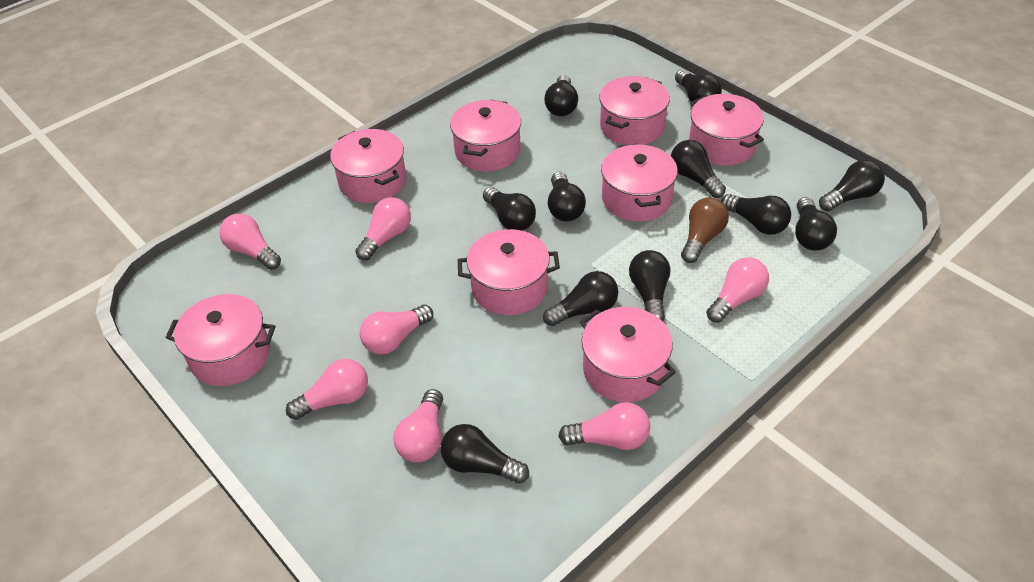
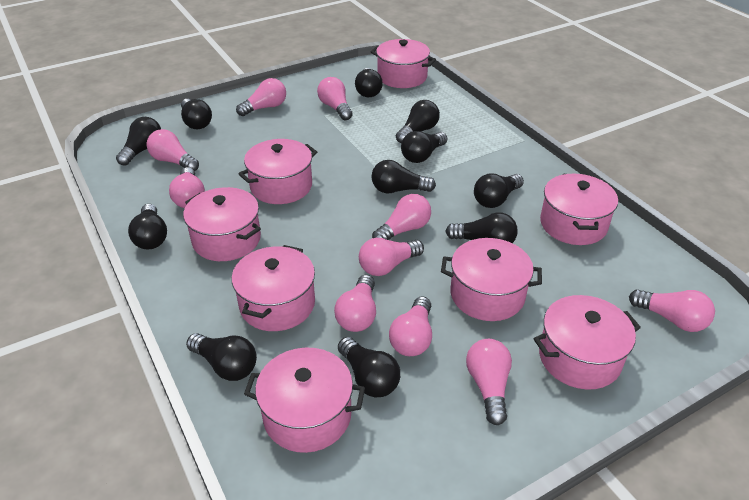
brown light bulb: 1 -> 0
pink light bulb: 7 -> 10

